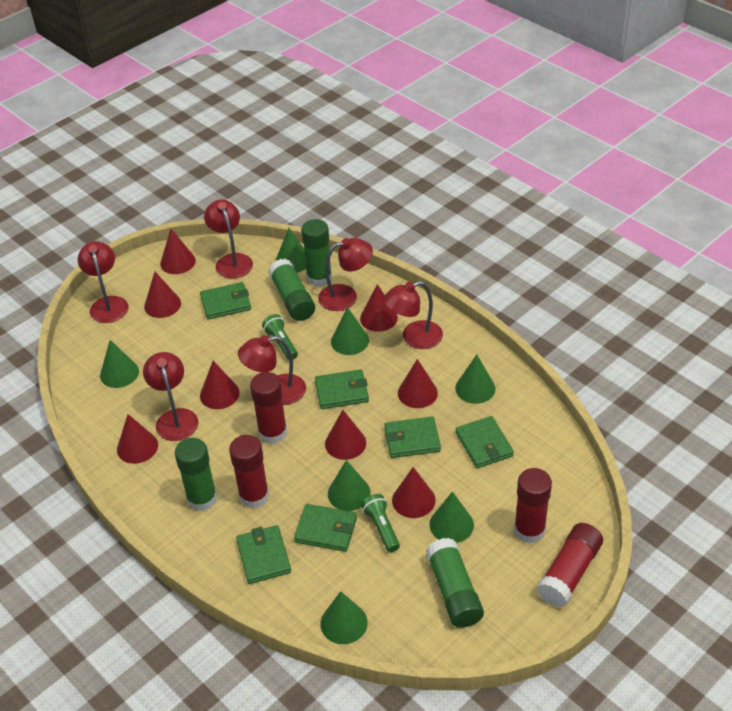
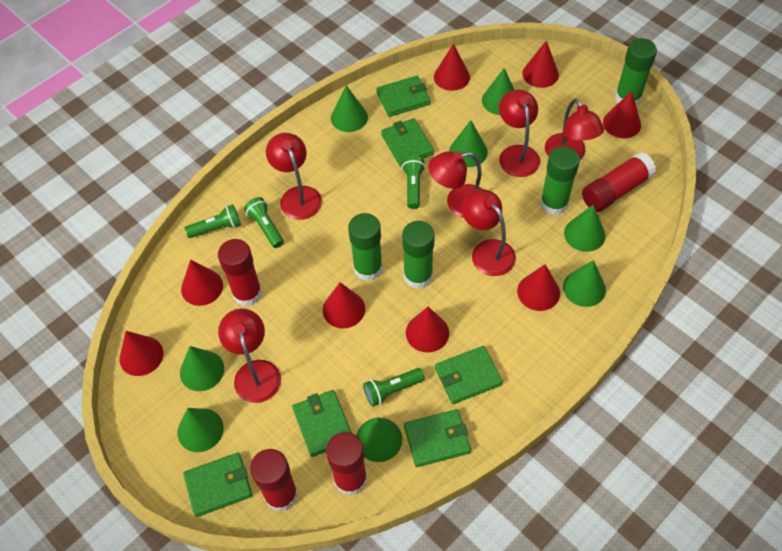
green cone: 7 -> 8
green flashlight: 2 -> 4

